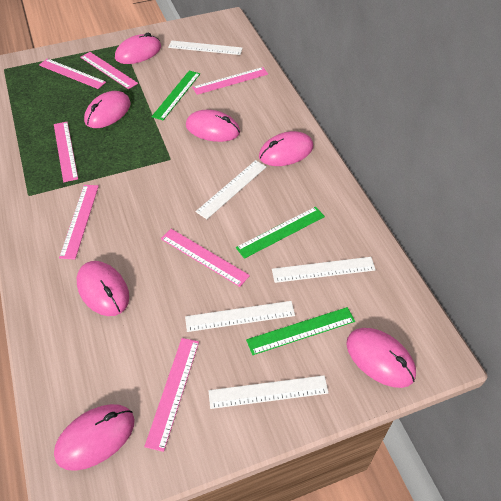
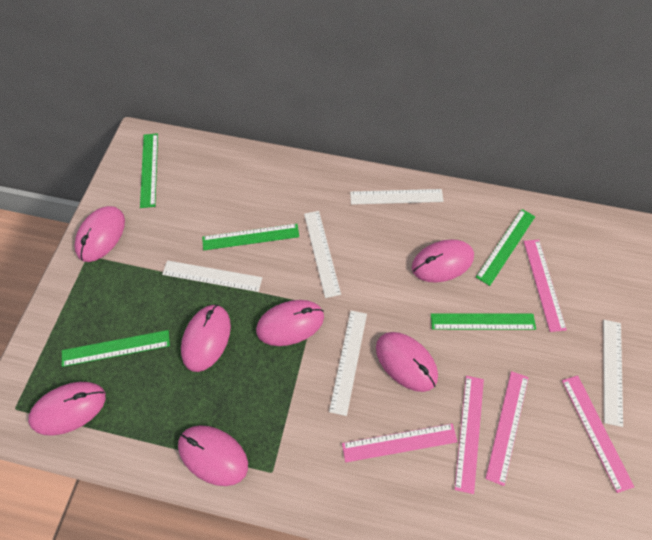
green ruler: 3 -> 5
pink ruler: 7 -> 5

